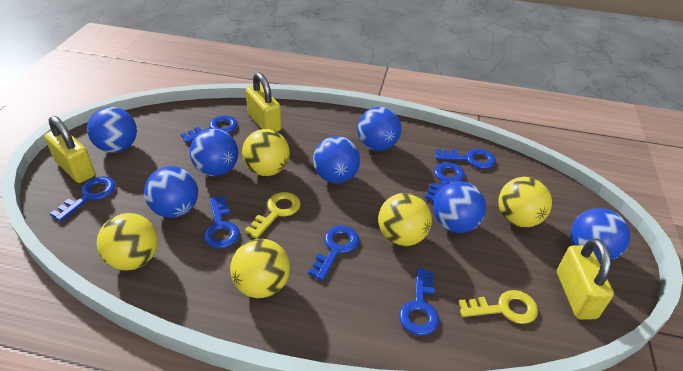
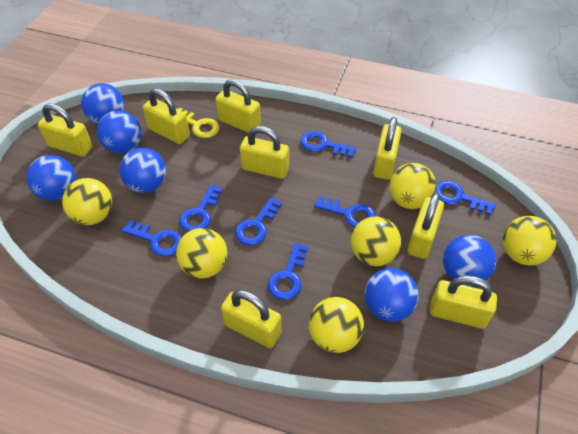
blue ball: 7 -> 6
yellow ball: 5 -> 6
yellow key: 2 -> 1
yellow padlock: 3 -> 8

